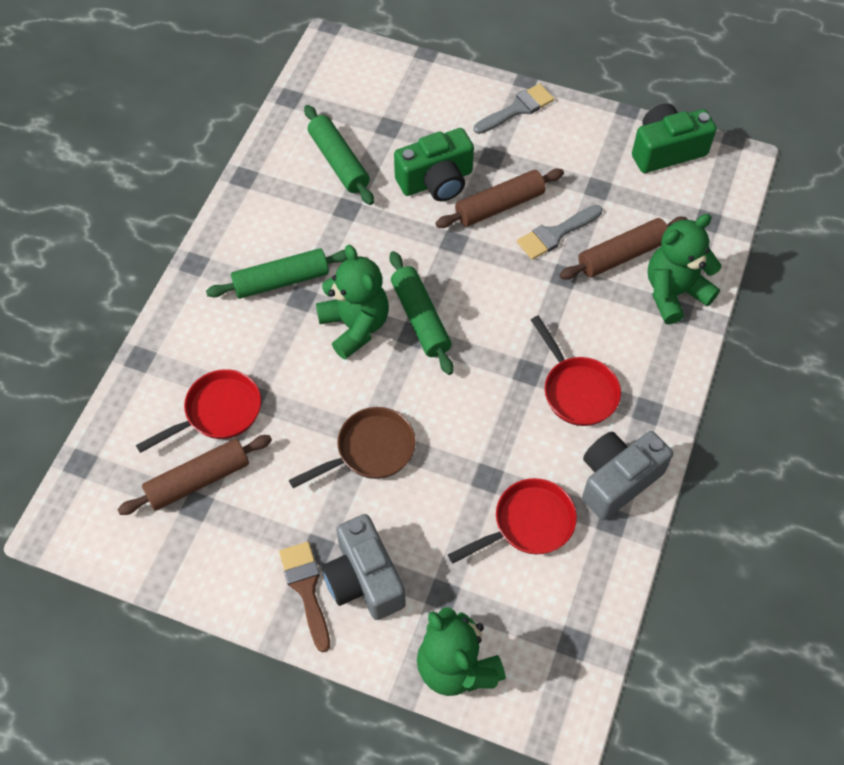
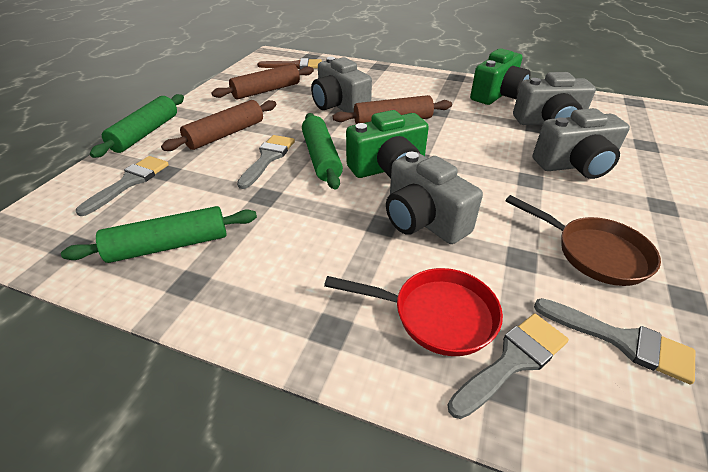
green teddy bear: 3 -> 0
grey brush: 2 -> 4
grey camera: 2 -> 4
red pan: 3 -> 1

